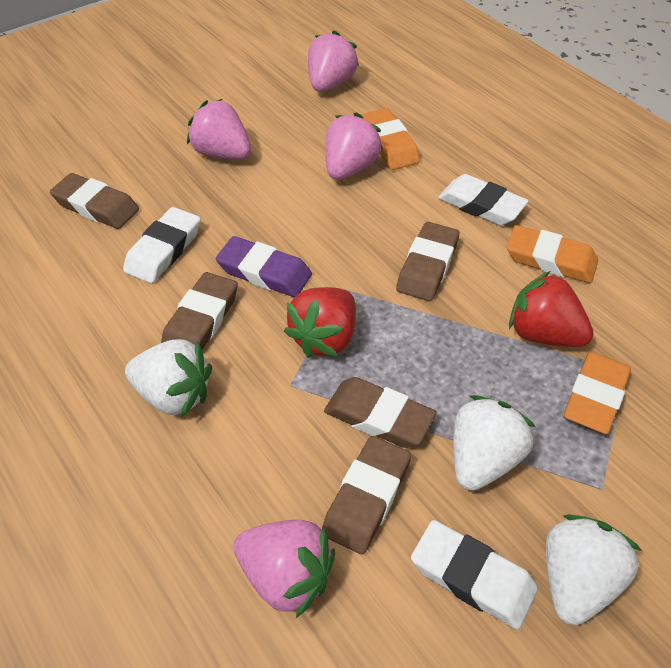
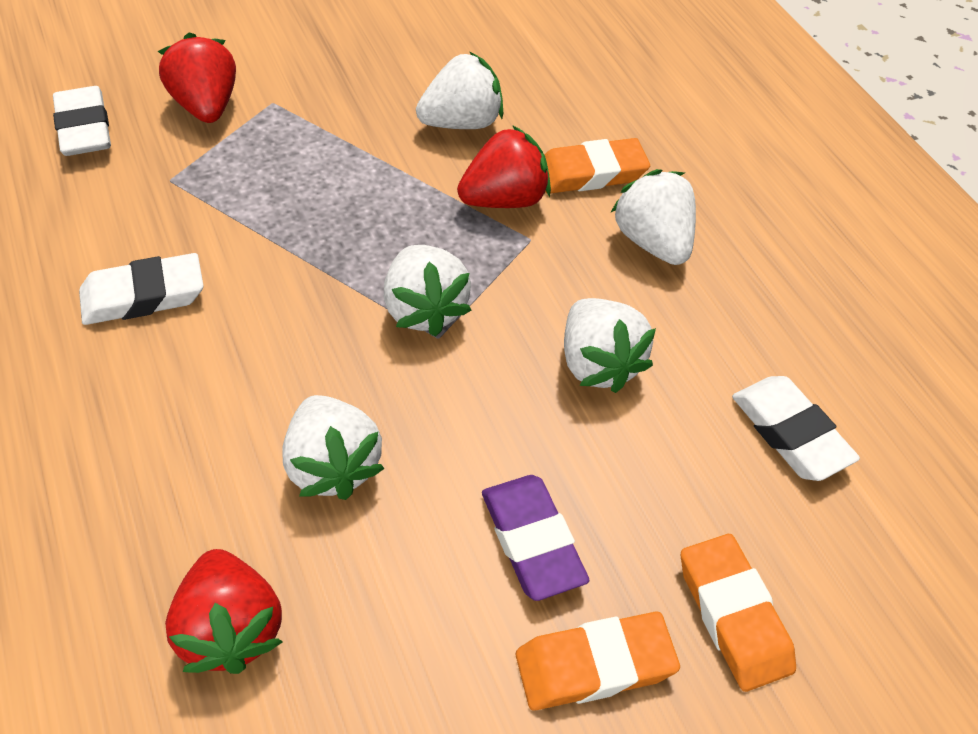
brown eraser: 5 -> 0
pink strawberry: 4 -> 0
red strawberry: 2 -> 3
white strawberry: 3 -> 5

